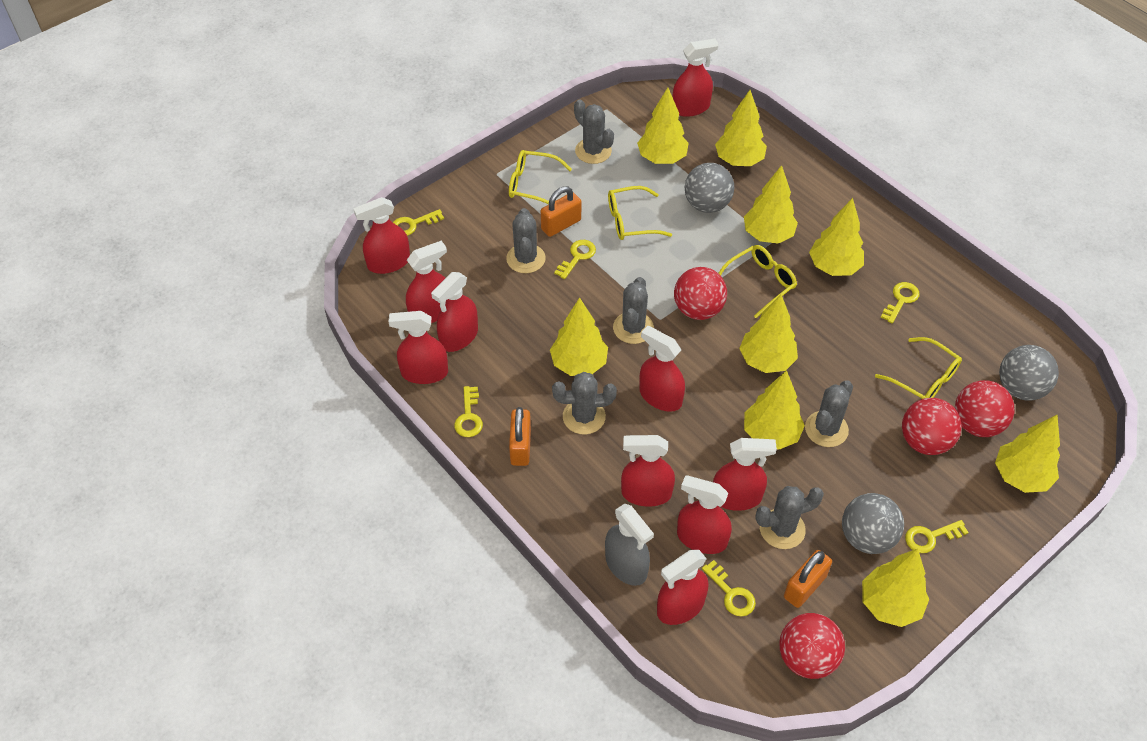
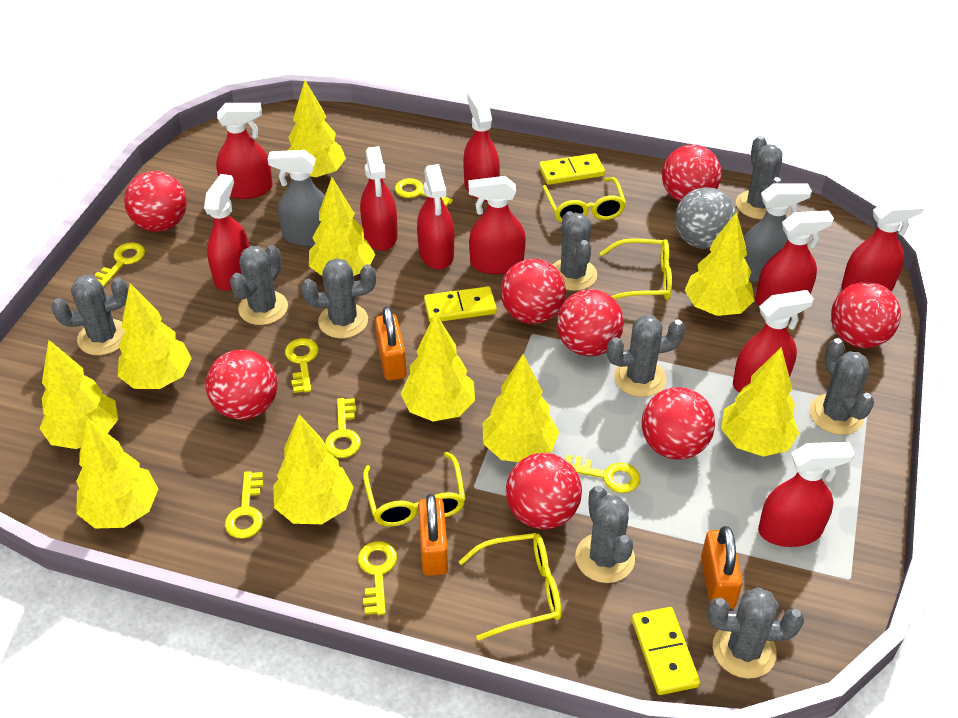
grey ball: 3 -> 1
grey cactus: 6 -> 9
grey spray bottle: 1 -> 2
red ball: 4 -> 8
yellow domino: 0 -> 3
yellow key: 6 -> 7
yellow tree: 9 -> 10

